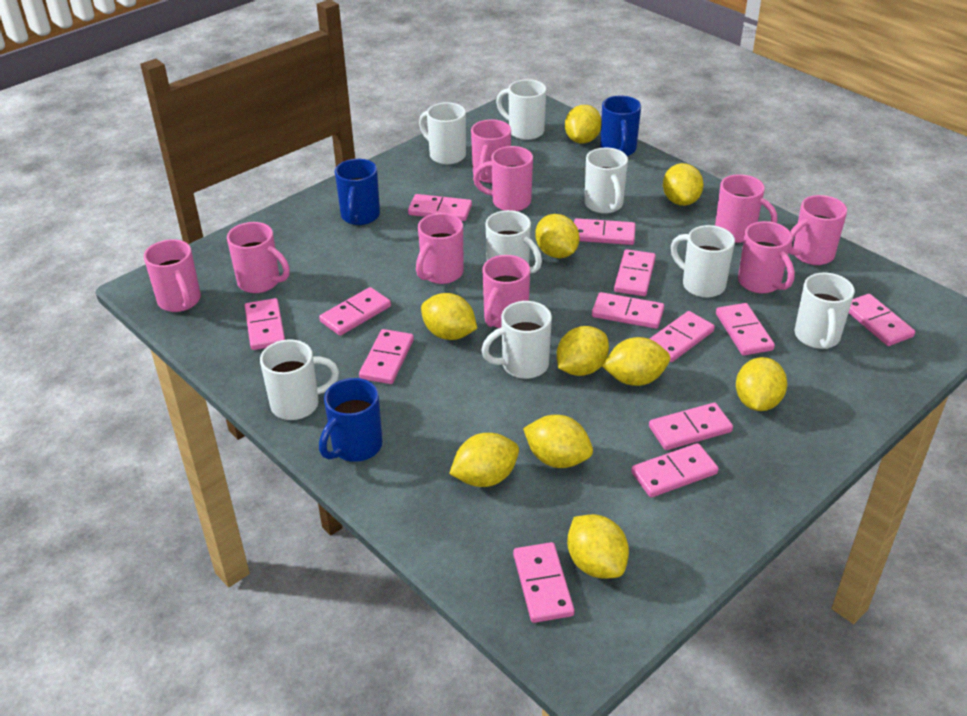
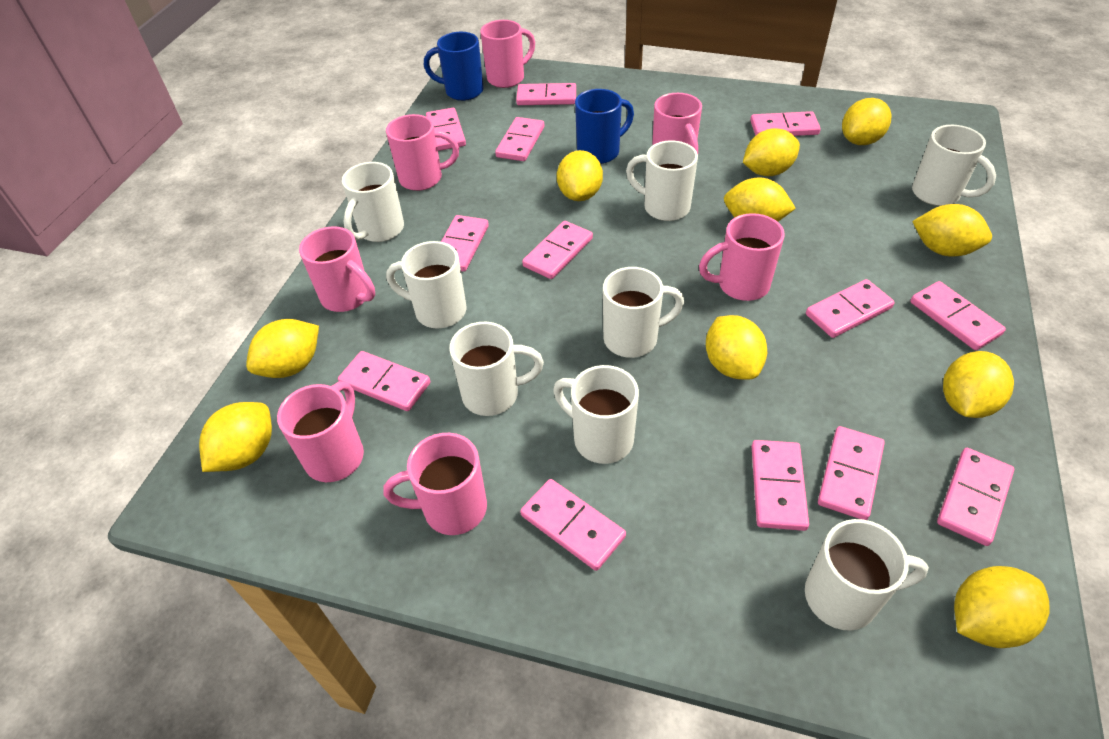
blue mug: 3 -> 2
pink mug: 9 -> 7

